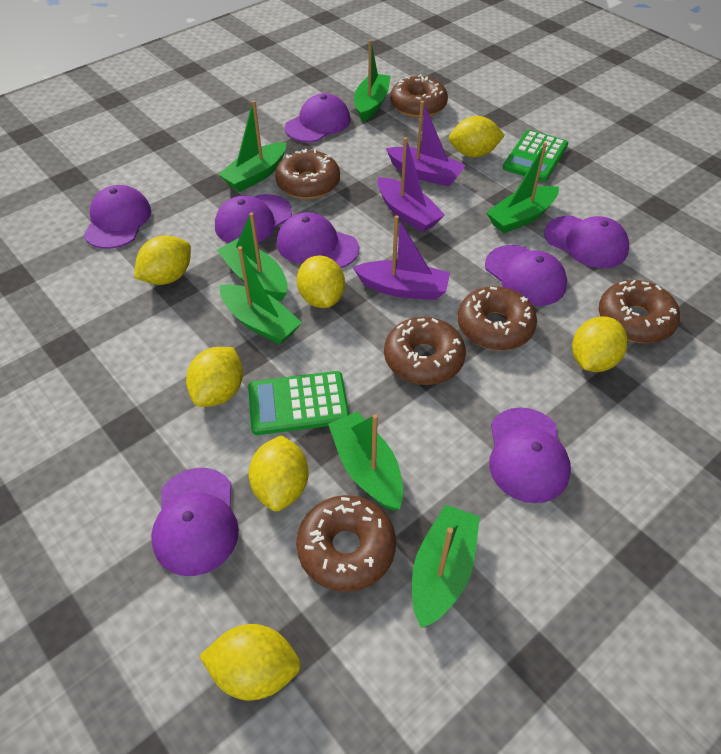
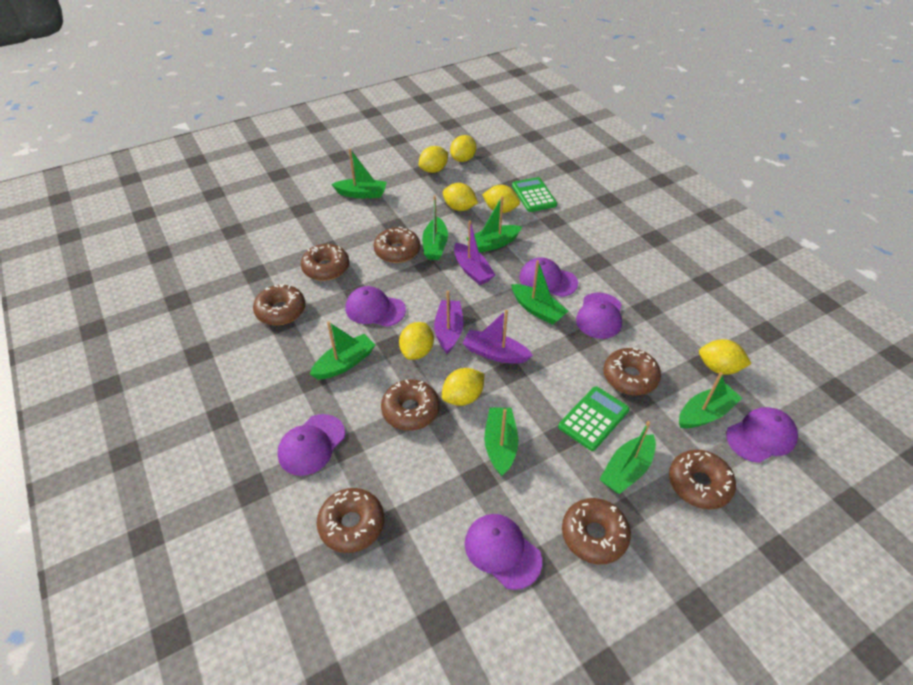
brown donut: 6 -> 8
green boat: 7 -> 8
purple cap: 8 -> 6

